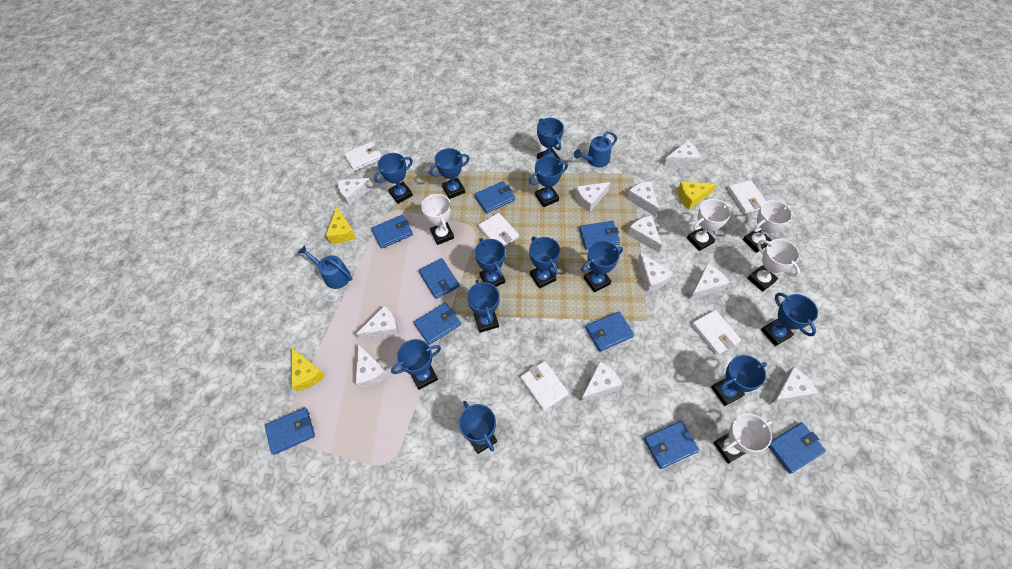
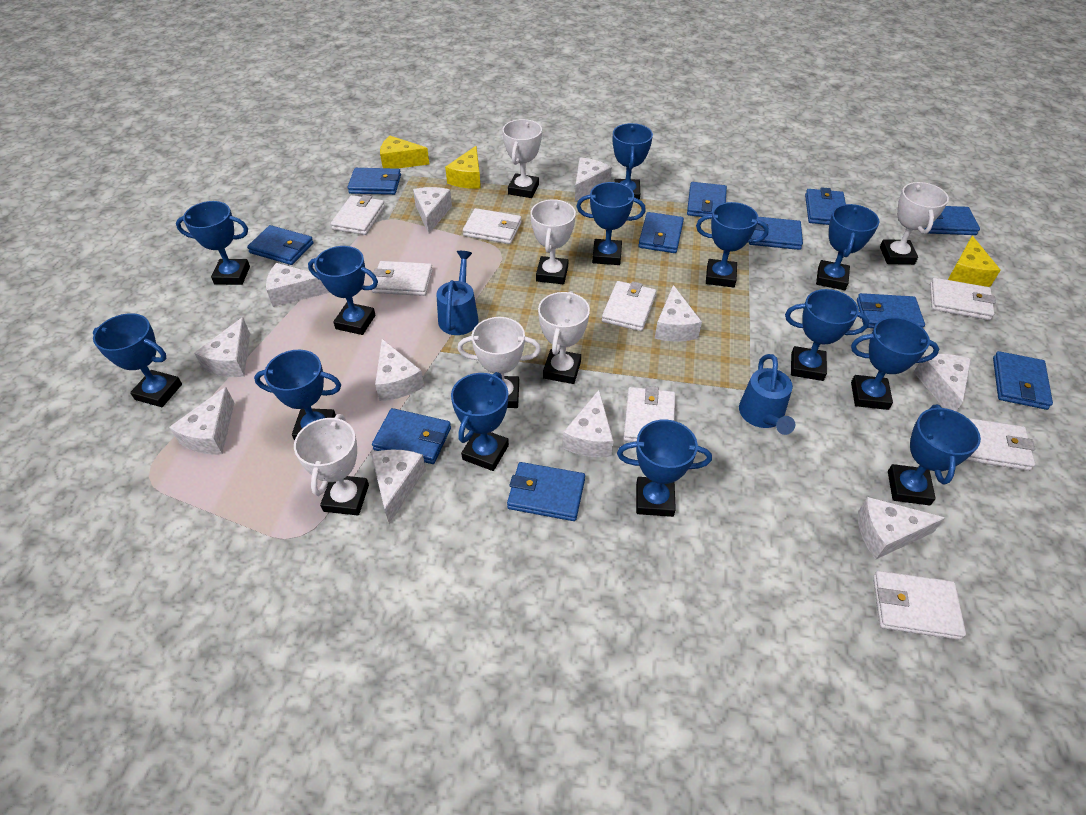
blue trophy: 12 -> 13
blue wallet: 9 -> 11
white trophy: 5 -> 6
white wallet: 5 -> 8

